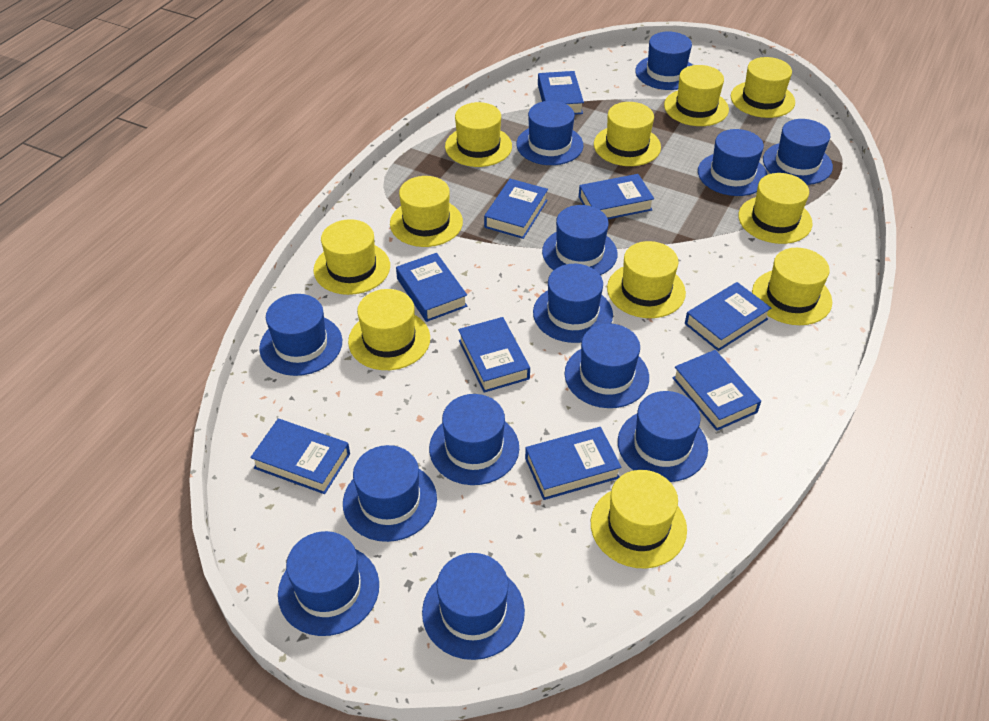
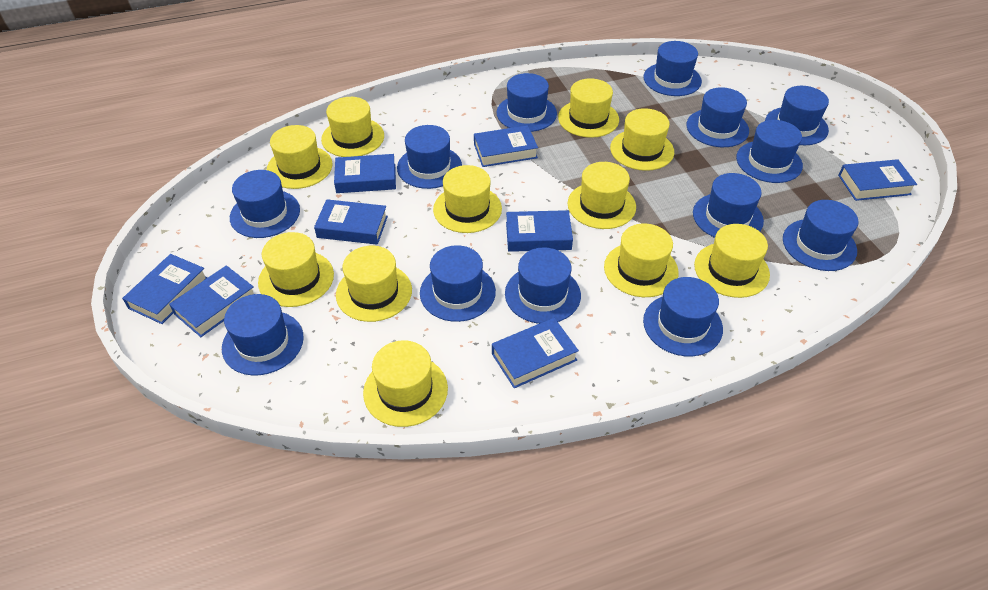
blue book: 9 -> 8

